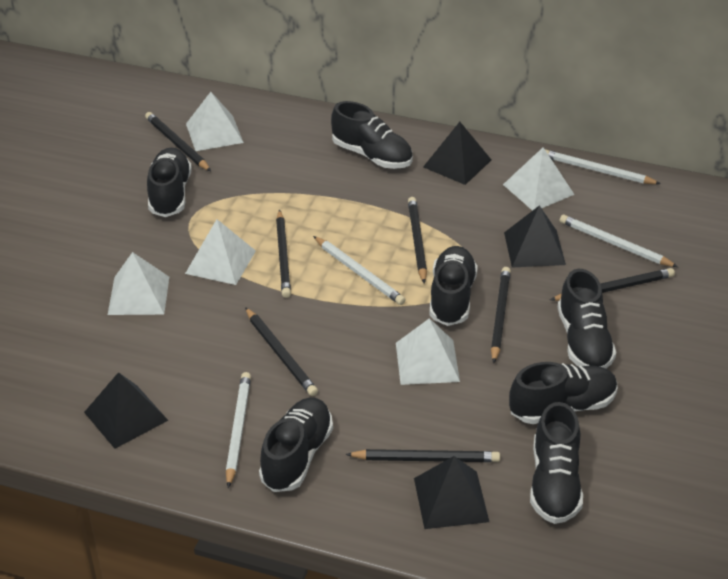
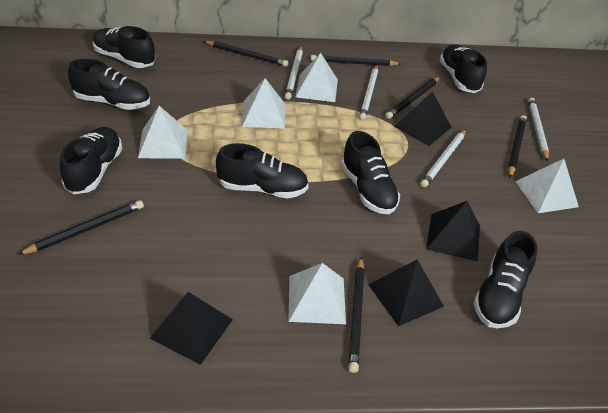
black pencil: 7 -> 6

